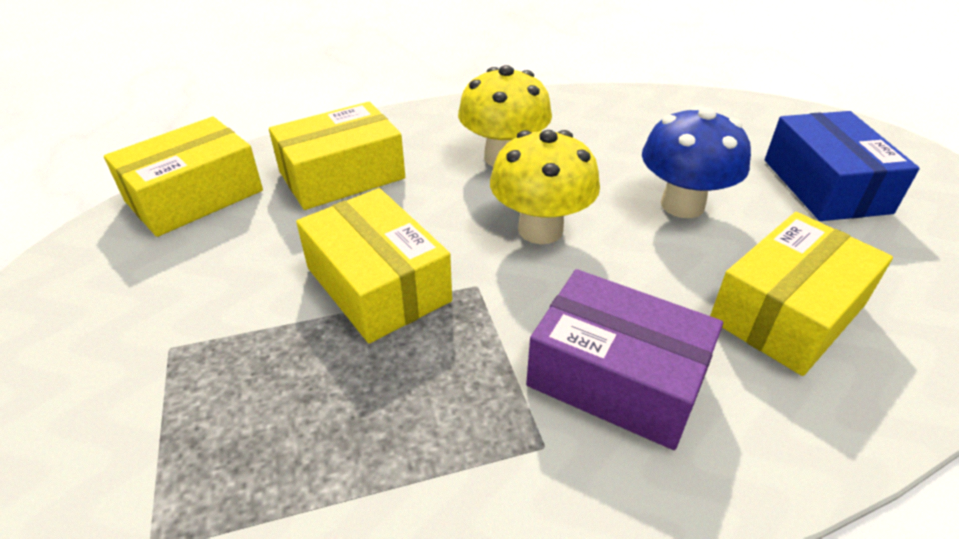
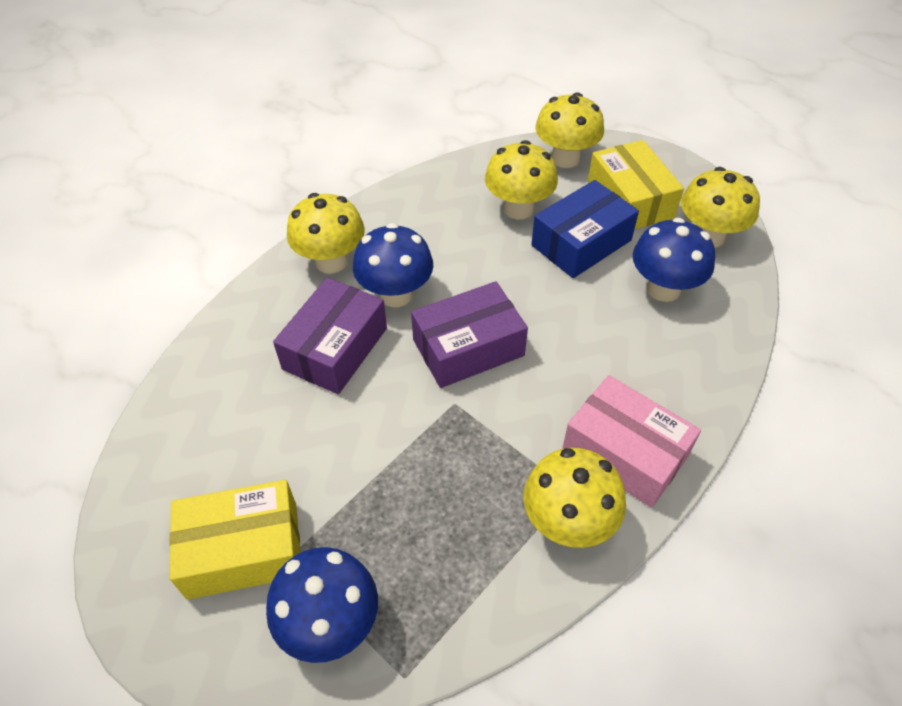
blue mushroom: 1 -> 3
pink box: 0 -> 1
purple box: 1 -> 2
yellow box: 4 -> 2
yellow mushroom: 2 -> 5

